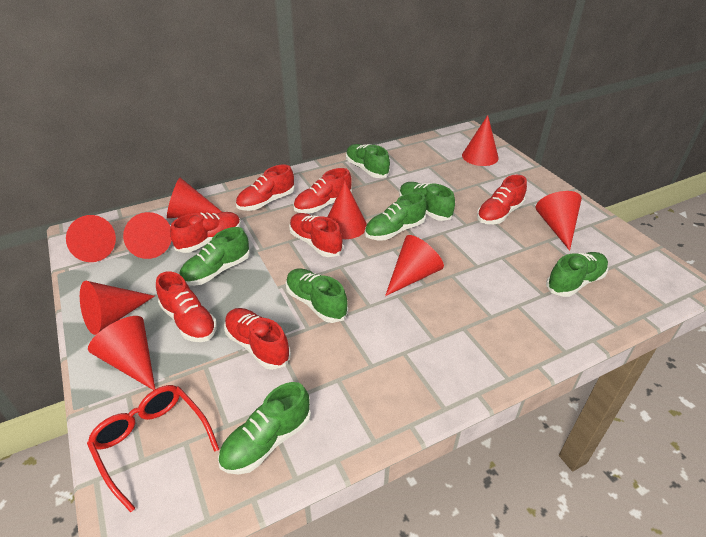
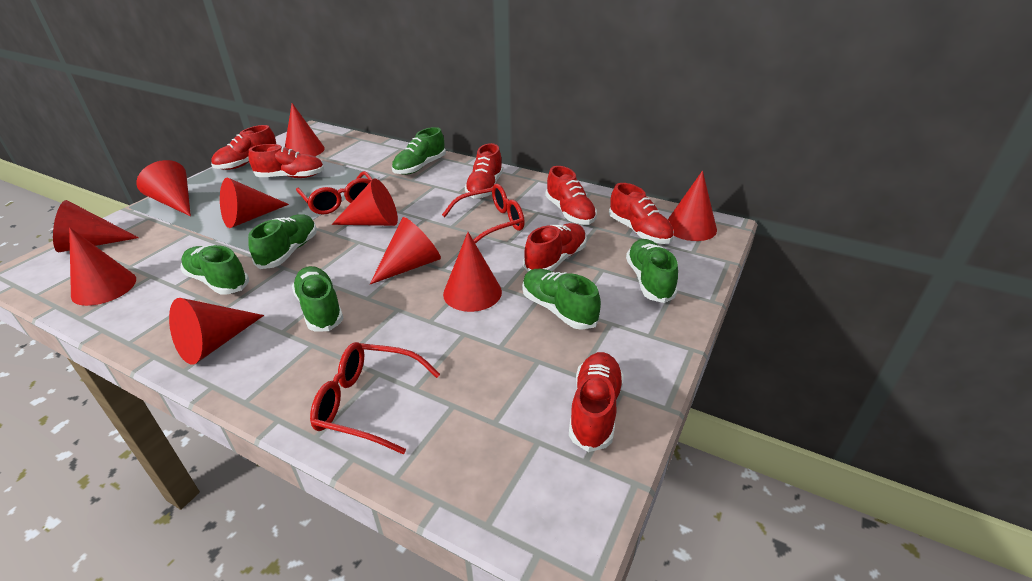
green shoe: 7 -> 6
red cone: 9 -> 10
red glasses: 1 -> 3

